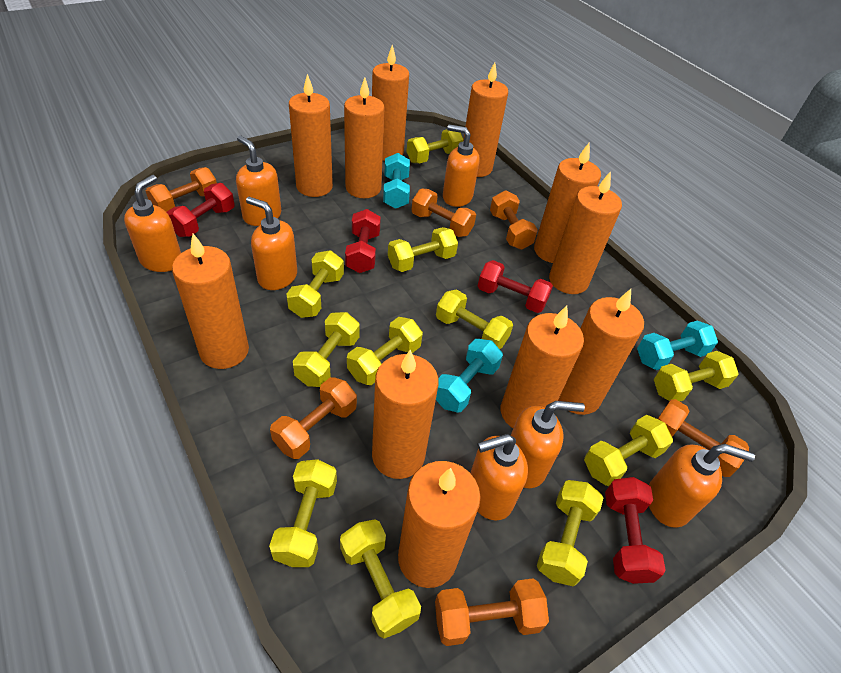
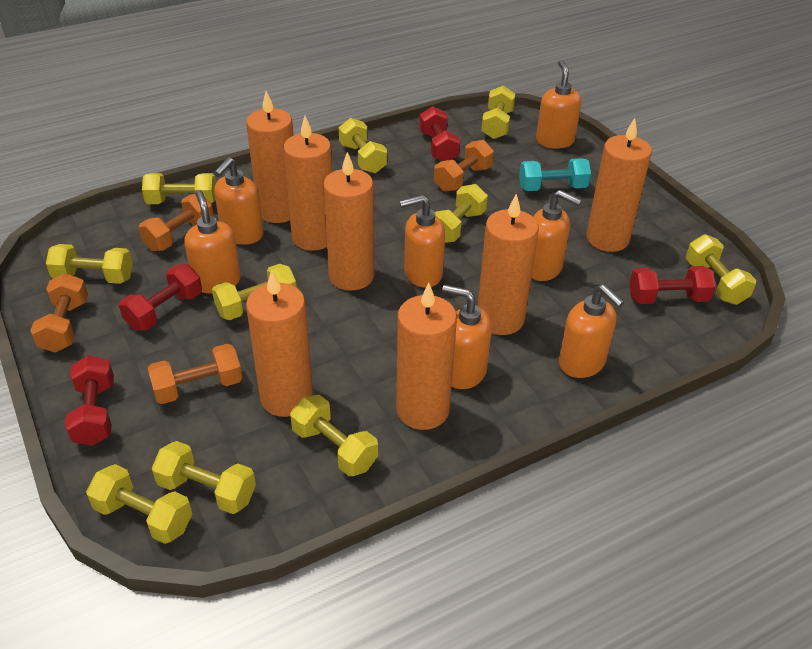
orange candle: 11 -> 7
orange dumbbell: 6 -> 4
turquoise dumbbell: 3 -> 1
yellow dumbbell: 11 -> 10

